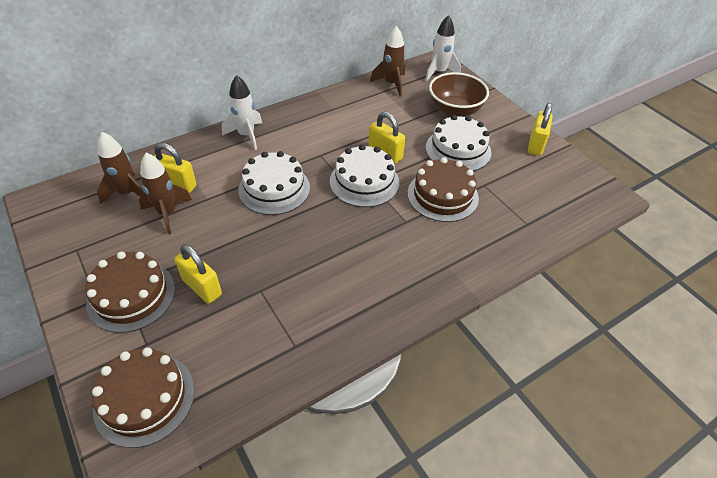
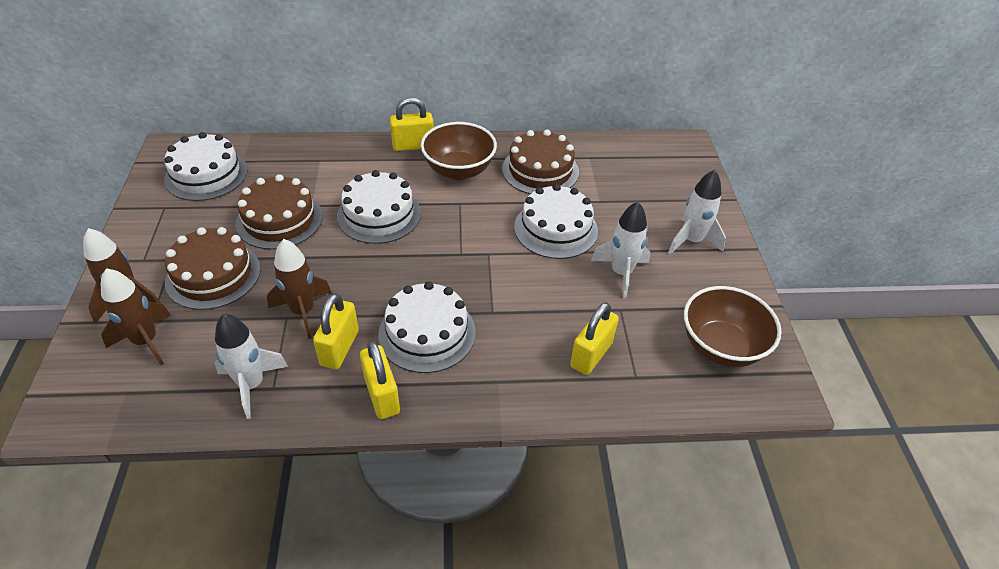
brown bowl: 1 -> 2
white cake: 3 -> 4
white rocket: 2 -> 3

